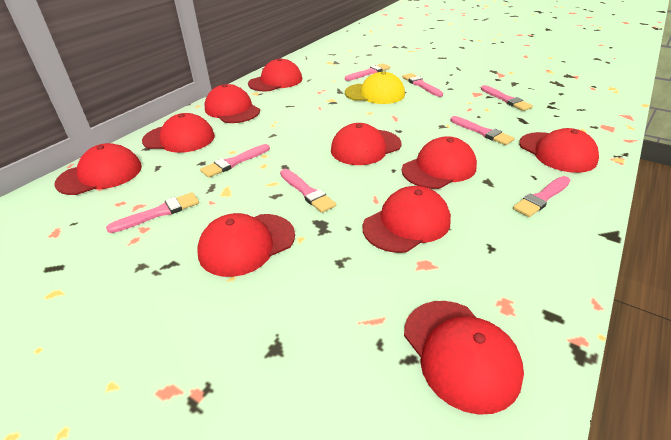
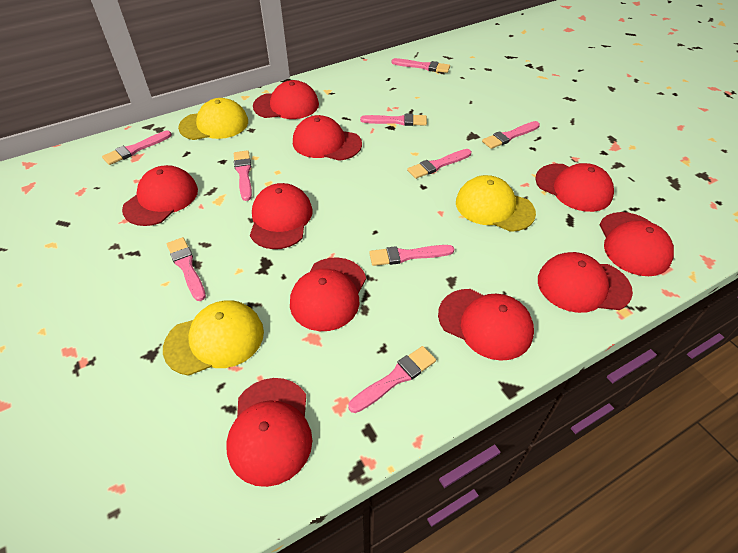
pink brush: 8 -> 9
yellow cap: 1 -> 3

